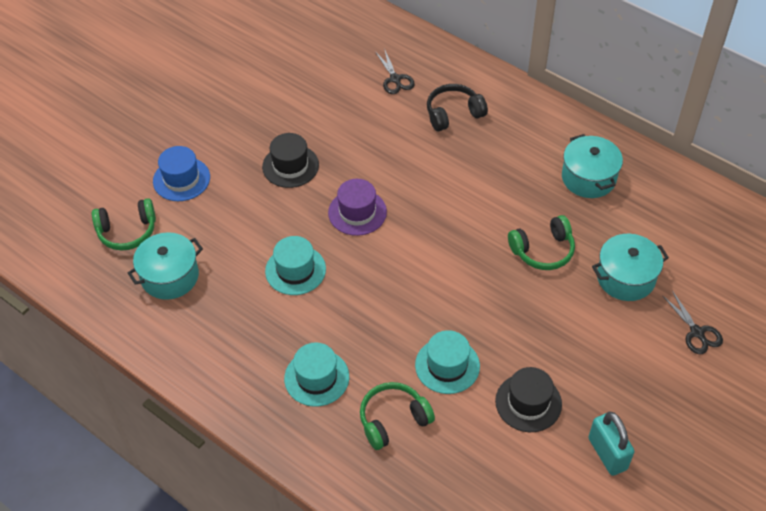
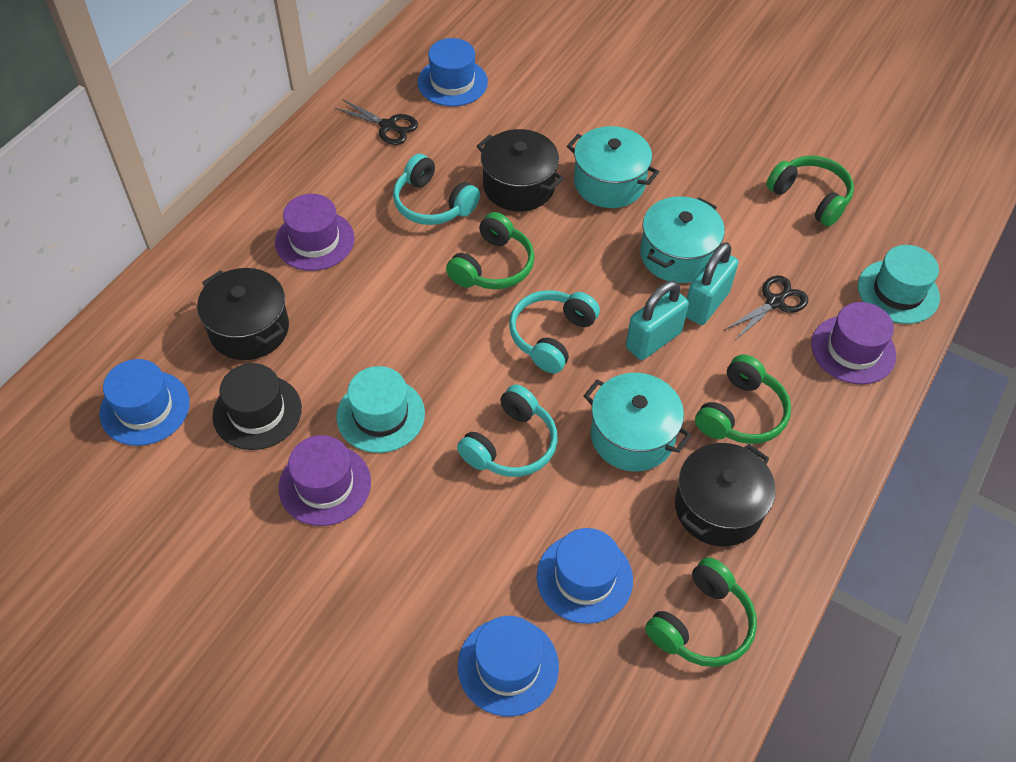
black hat: 2 -> 1
black headphones: 1 -> 0
black pot: 0 -> 3
blue hat: 1 -> 4
green headphones: 3 -> 4
purple hat: 1 -> 3
turquoise hat: 3 -> 2
turquoise headphones: 0 -> 3
turquoise padlock: 1 -> 2

